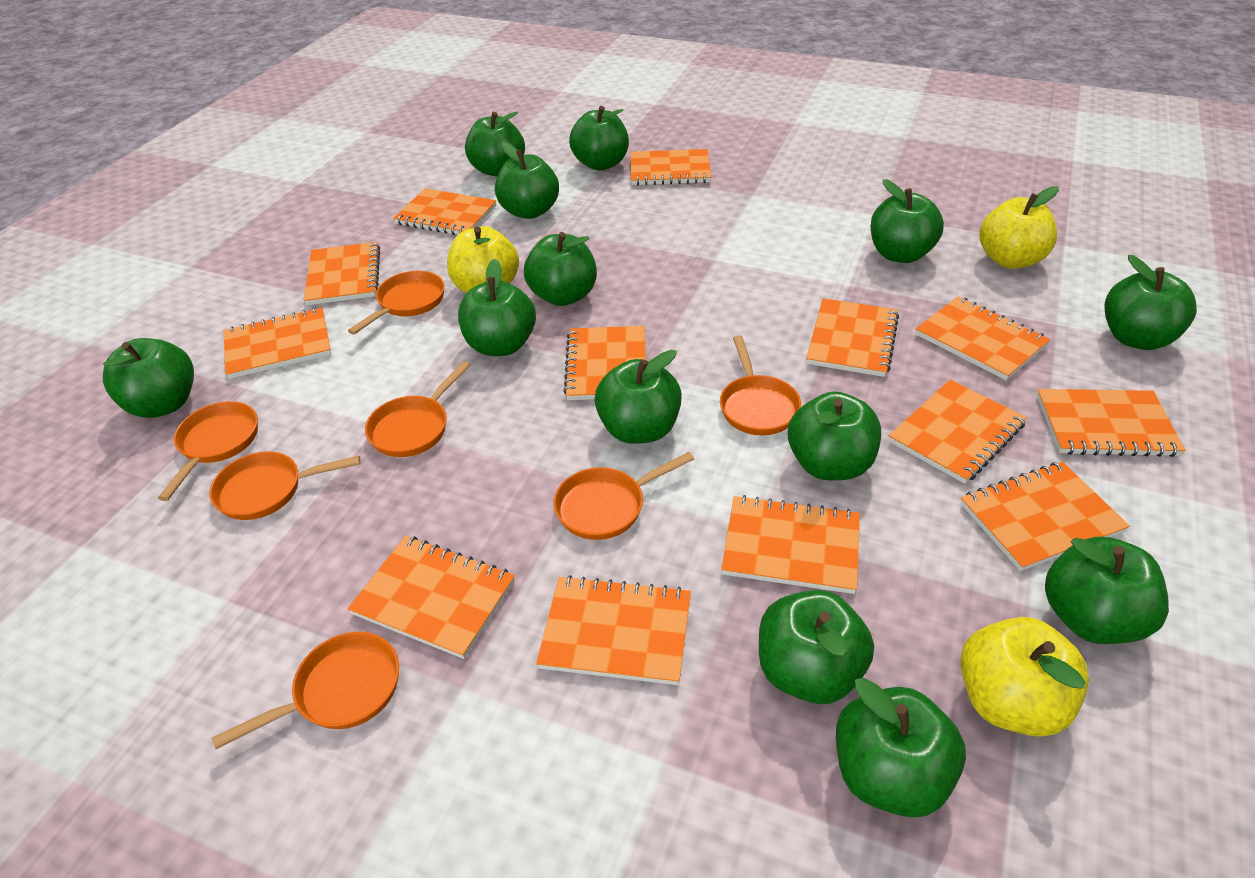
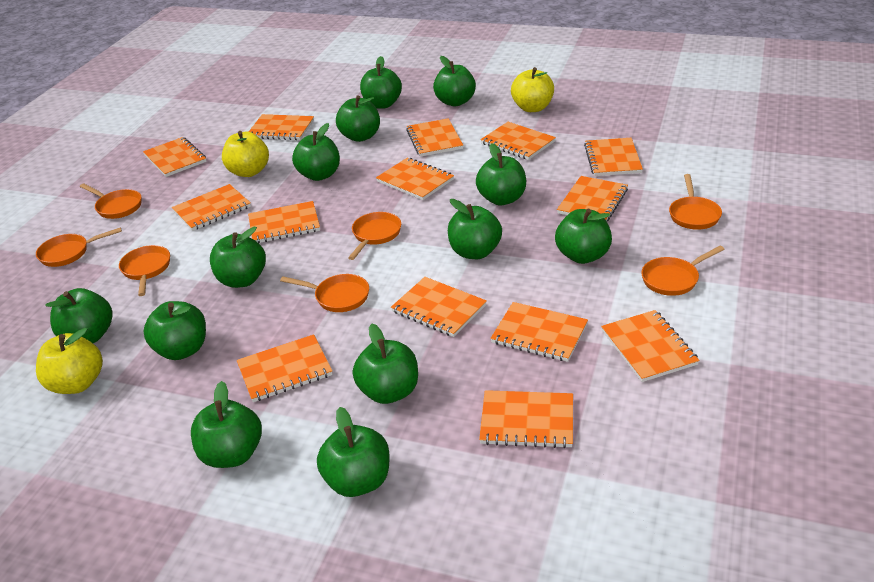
orange notebook: 13 -> 14

